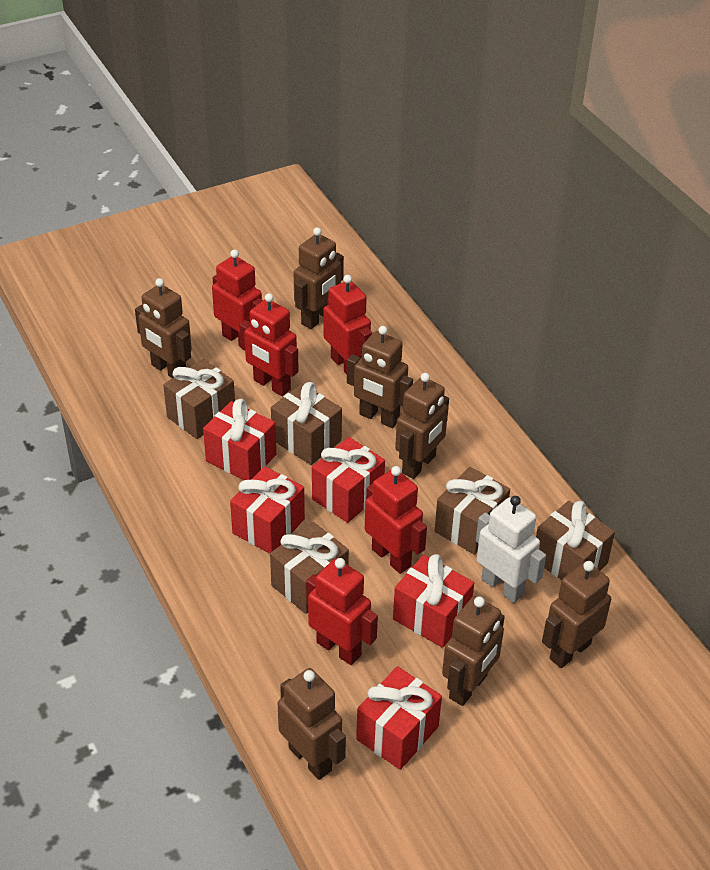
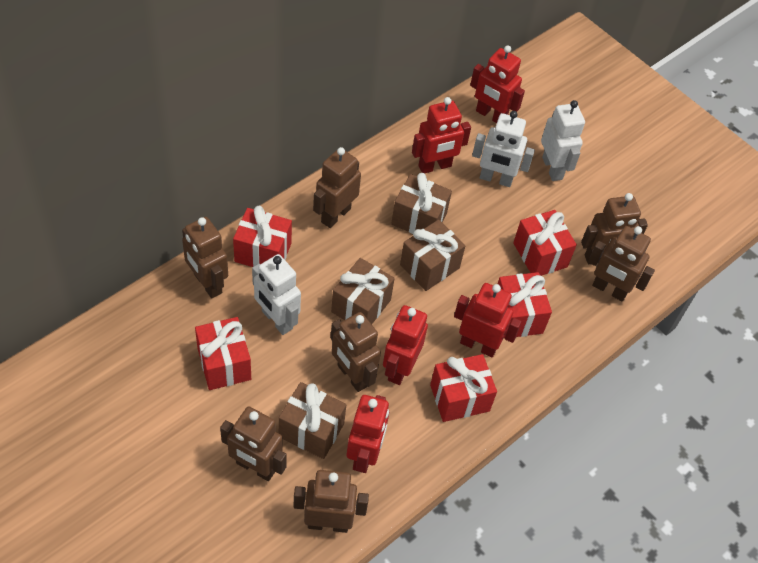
brown gift: 5 -> 4
white robot: 1 -> 3

